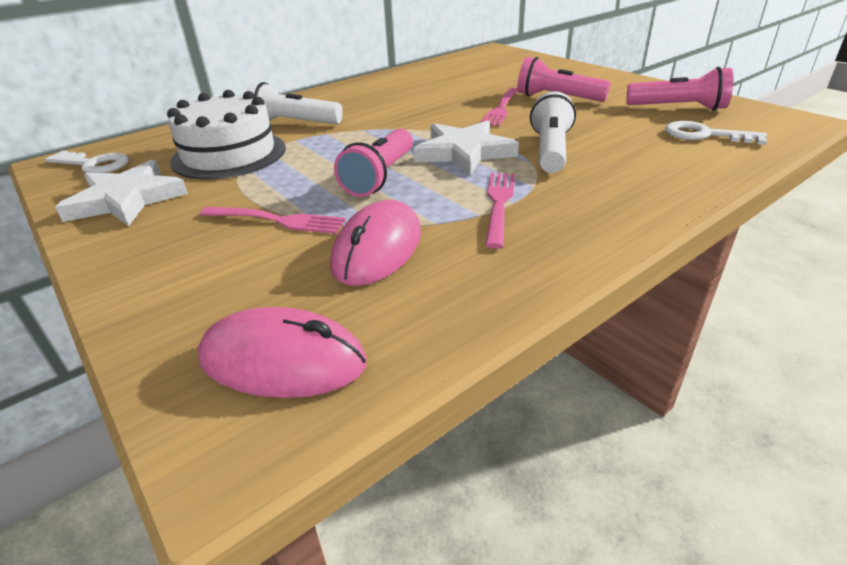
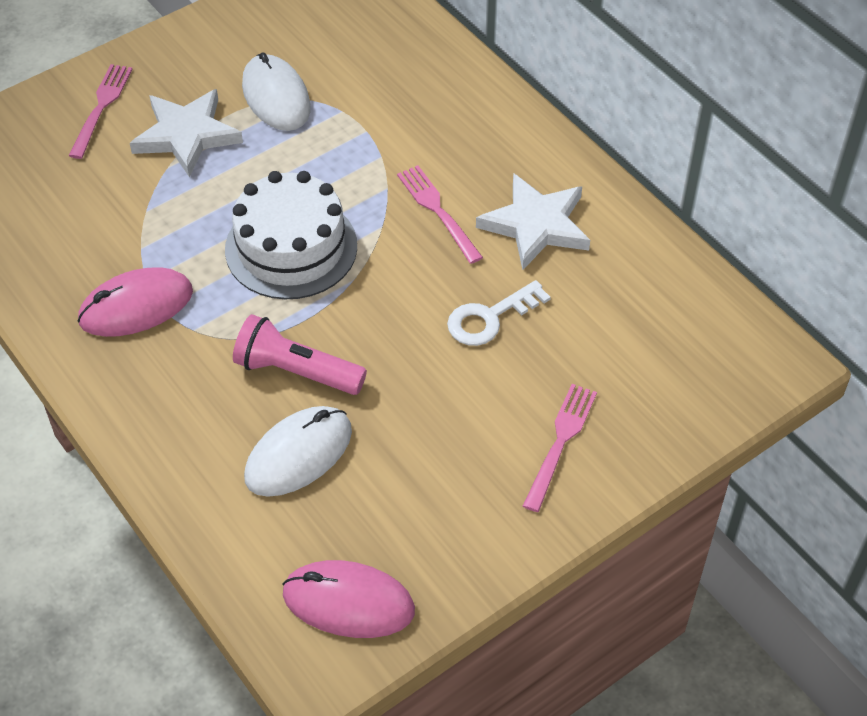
pink flashlight: 3 -> 1
white flashlight: 2 -> 0
white key: 2 -> 1
white mouse: 0 -> 2

